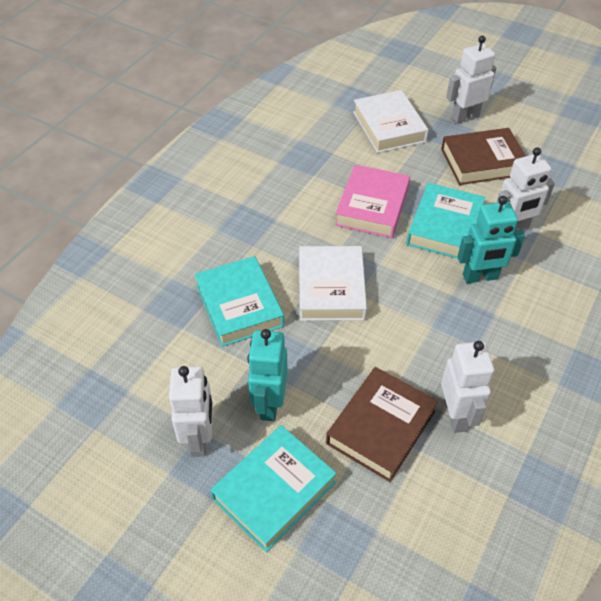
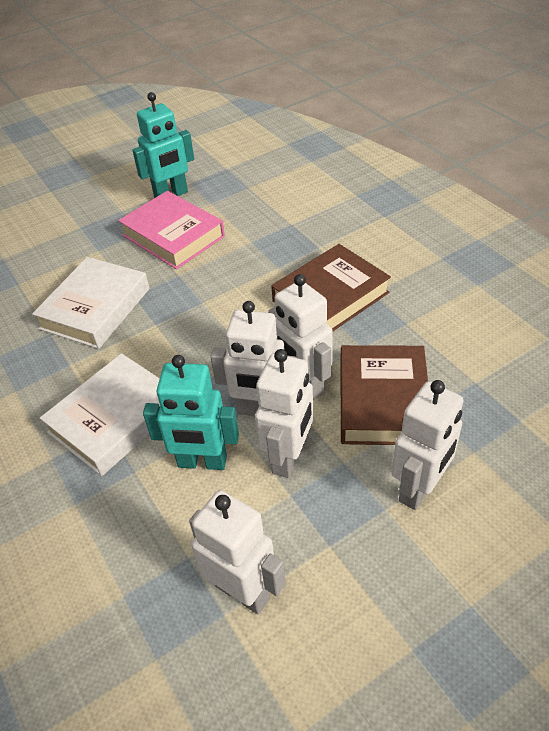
turquoise book: 3 -> 0
white robot: 4 -> 5

